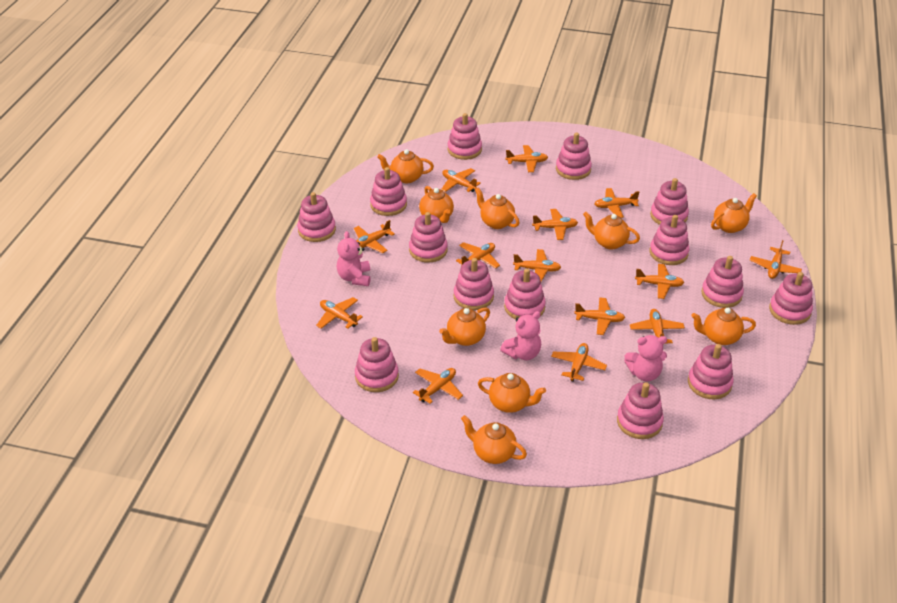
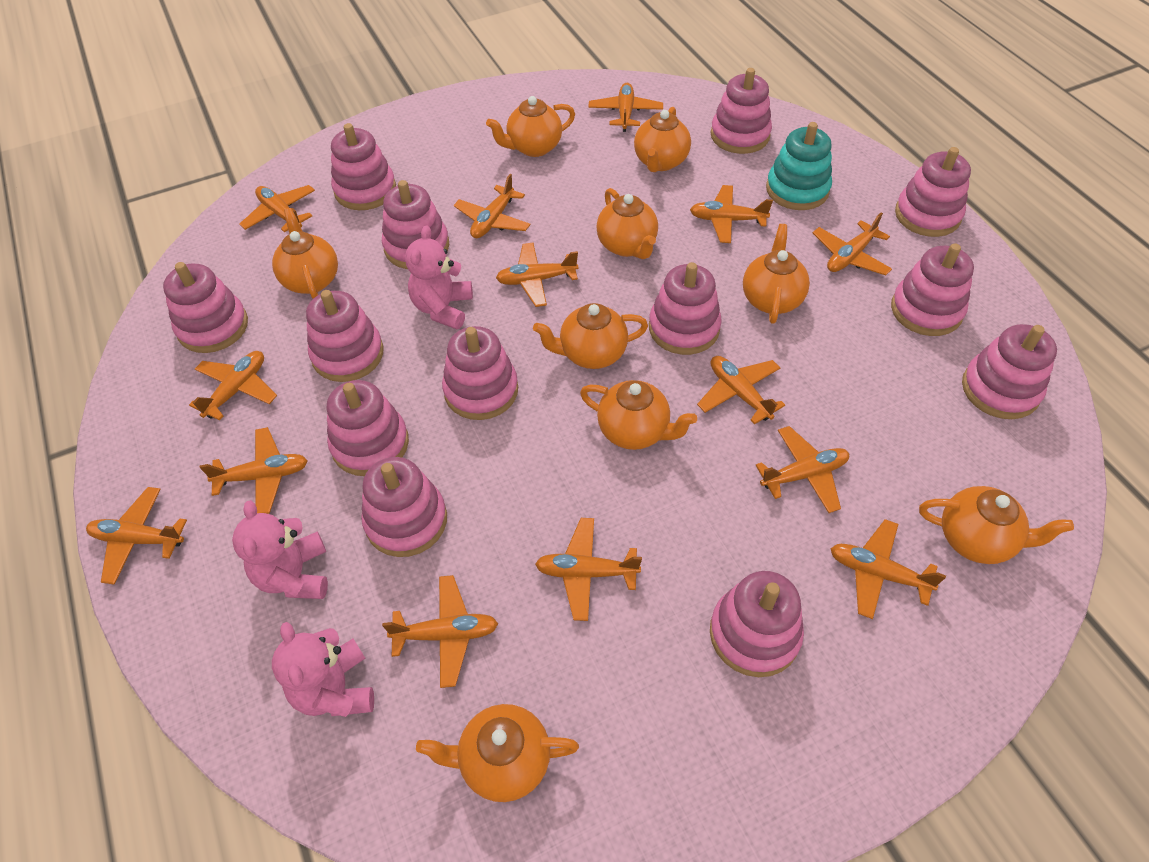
pink stacking toy: 14 -> 13
turquoise stacking toy: 0 -> 1

